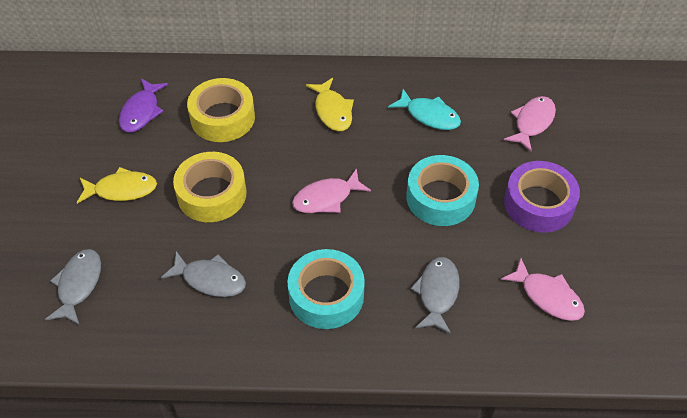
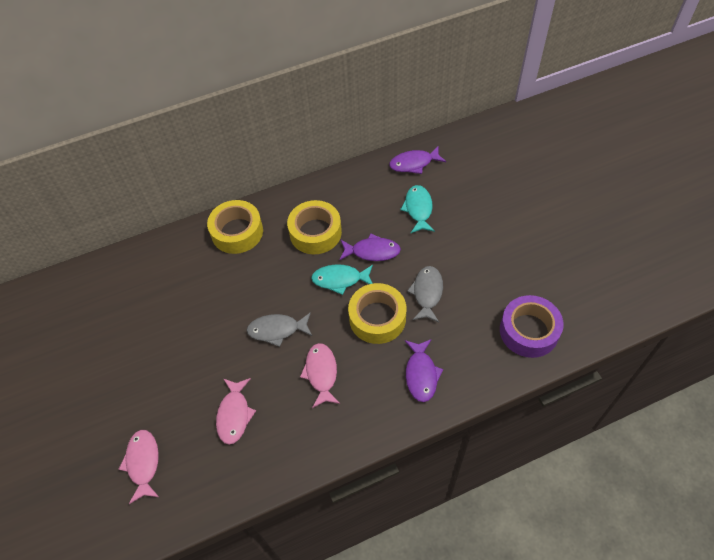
grey fish: 3 -> 2
purple fish: 1 -> 3
turquoise fish: 1 -> 2
turquoise tape: 2 -> 0
yellow fish: 2 -> 0
yellow tape: 2 -> 3

